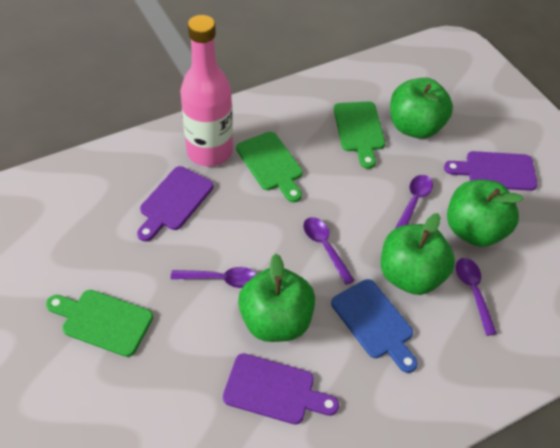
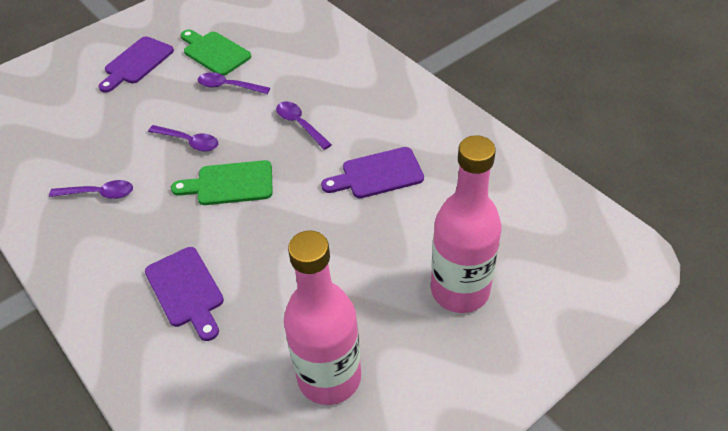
blue cutting board: 1 -> 0
green apple: 4 -> 0
green cutting board: 3 -> 2
pink bottle: 1 -> 2

